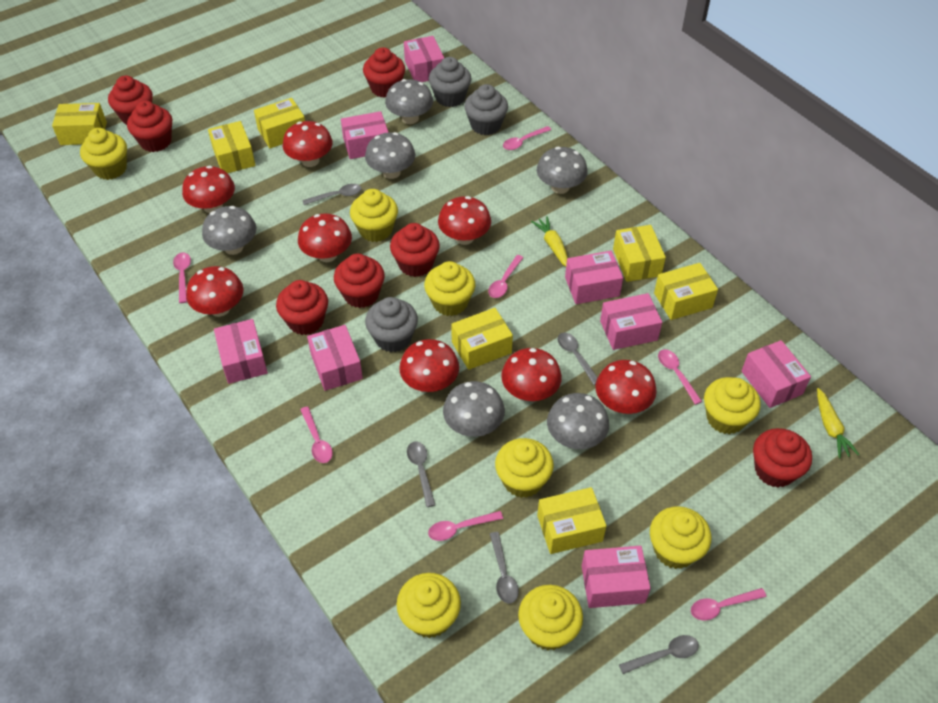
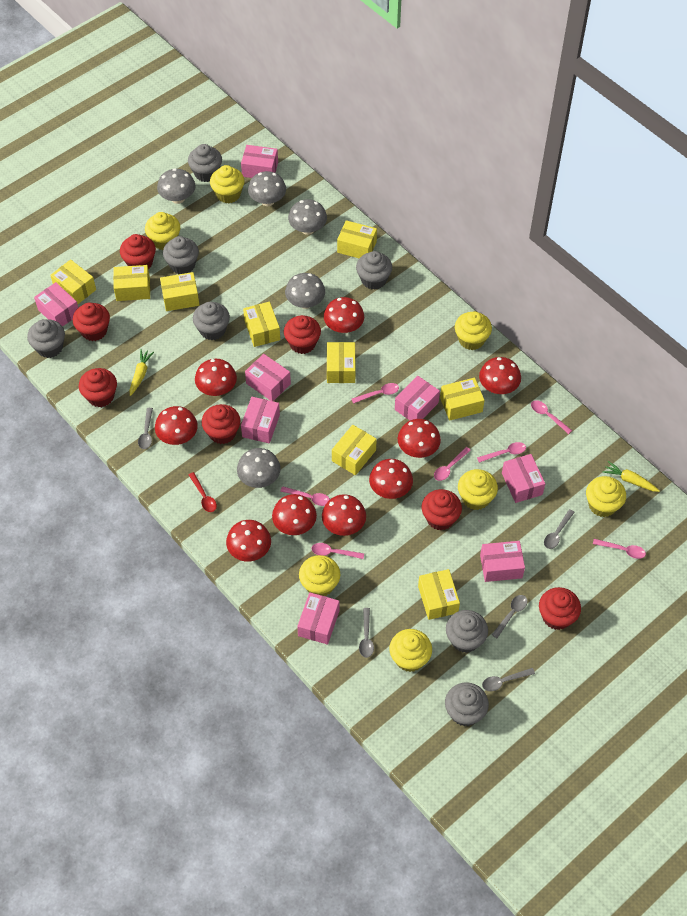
grey cupcake: 3 -> 7
grey mushroom: 6 -> 5
red mushroom: 8 -> 9
red spoon: 0 -> 1
yellow box: 7 -> 9
yellow cupcake: 8 -> 7

